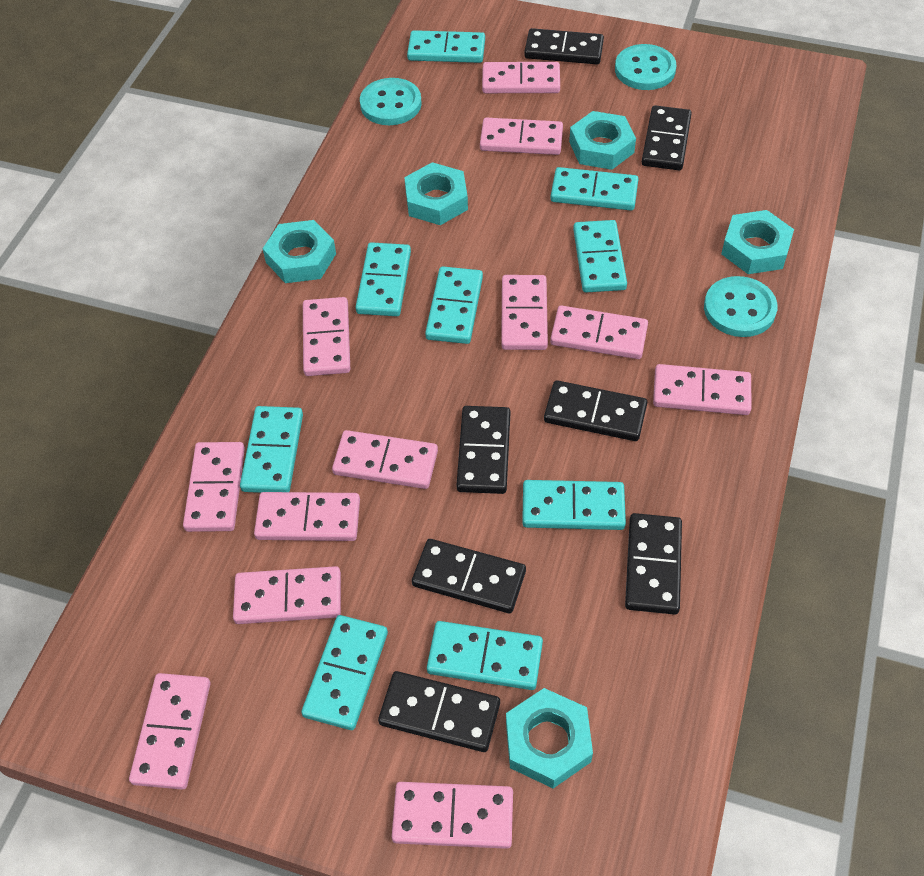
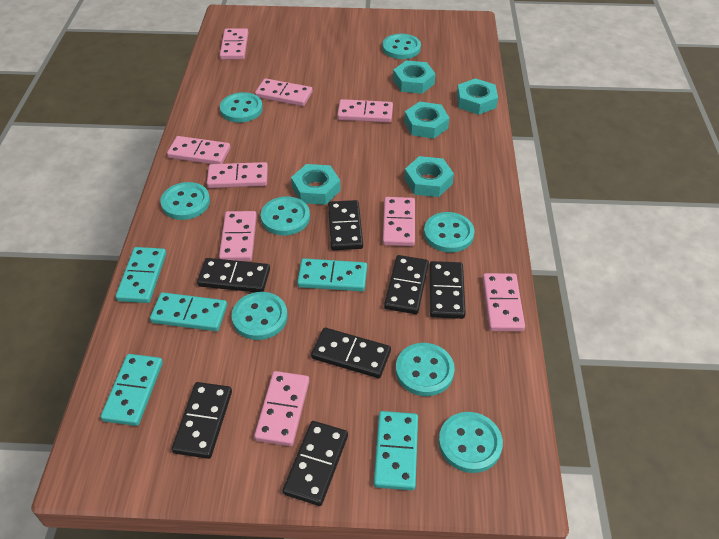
pink domino: 12 -> 9
turquoise button: 3 -> 8
turquoise domino: 9 -> 5

